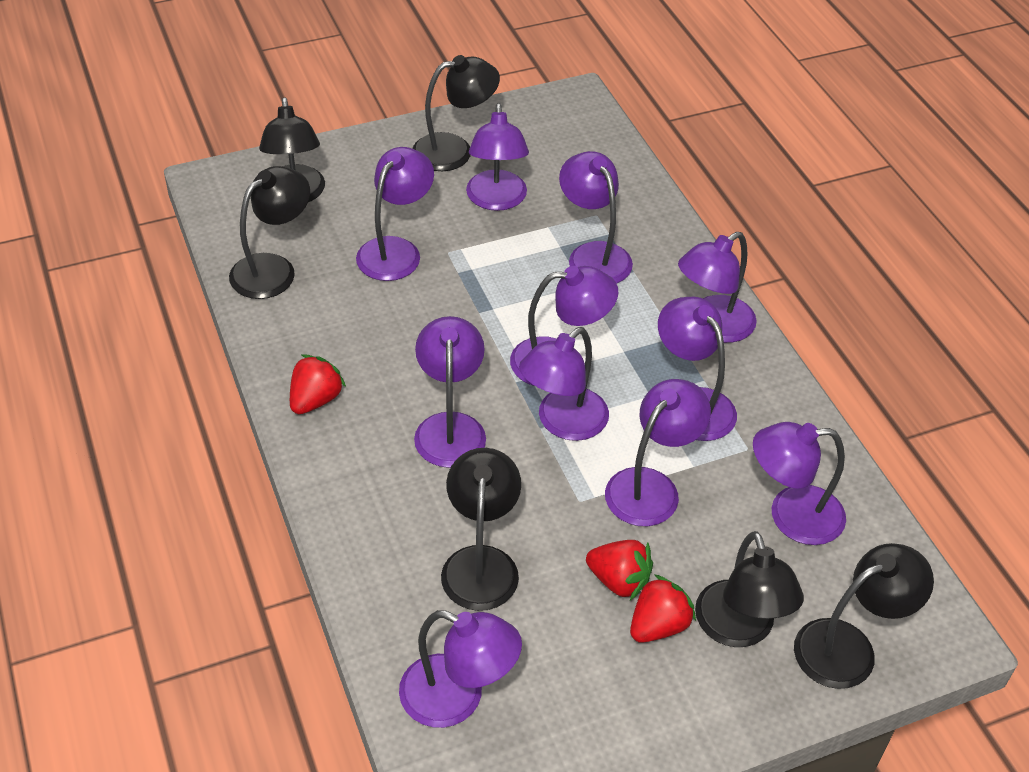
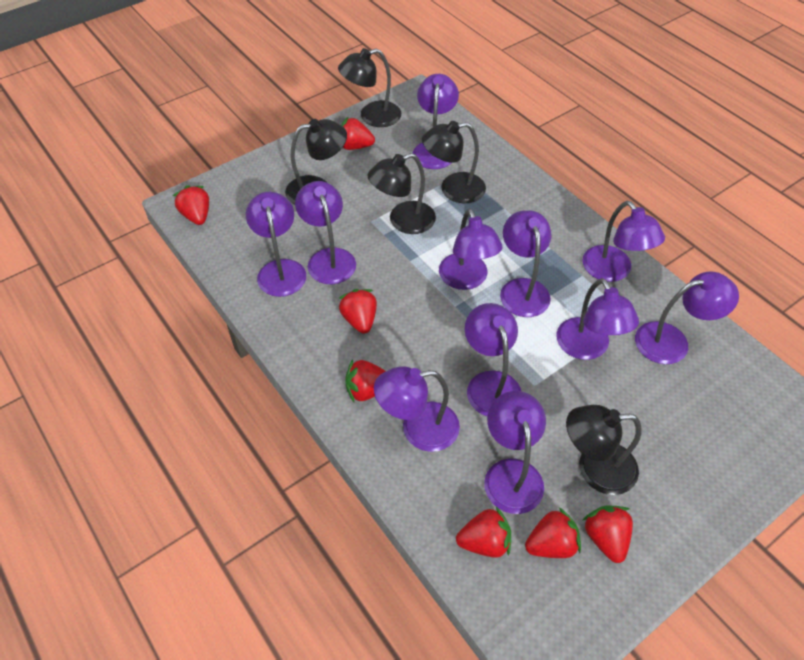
black lamp: 6 -> 5
red strawberry: 3 -> 7

